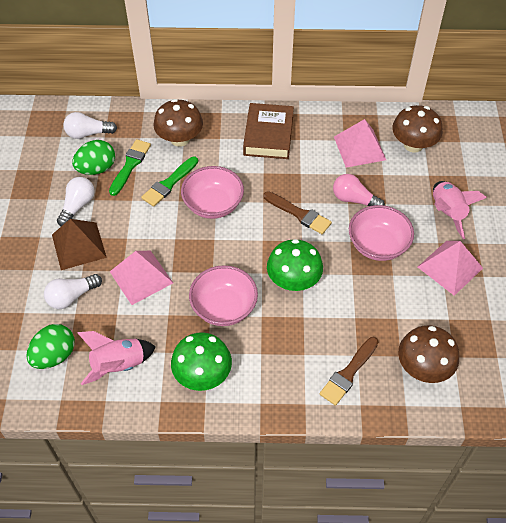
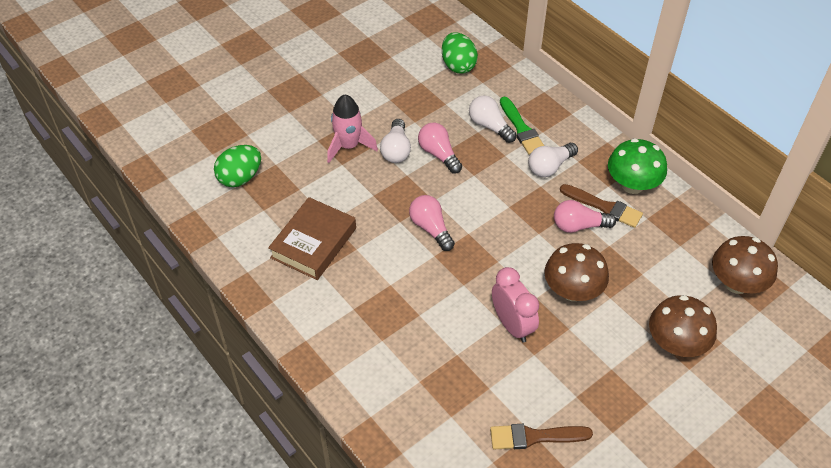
brown pyramid: 1 -> 0
green brush: 2 -> 1
green mushroom: 2 -> 1
pink bowl: 3 -> 0
pink clock: 0 -> 1
pink light bulb: 1 -> 3
pink pyramid: 3 -> 0
pink rocket: 2 -> 1

